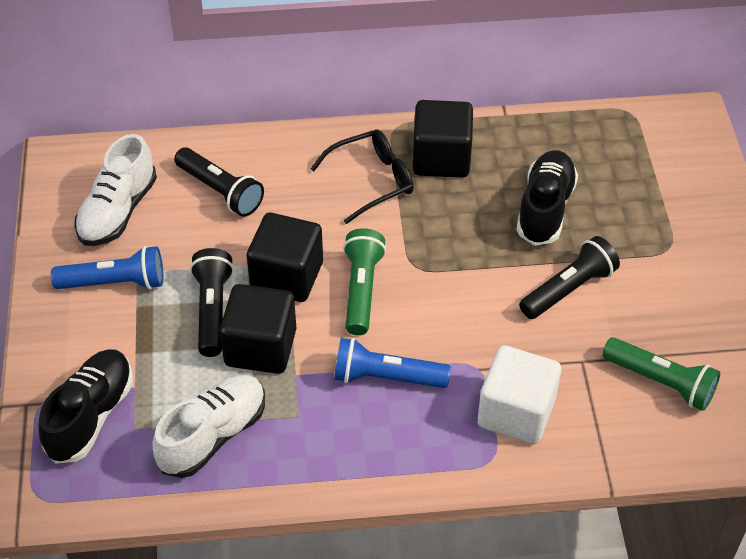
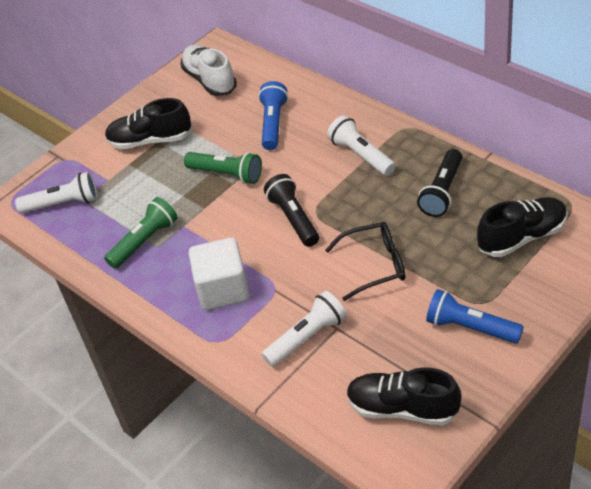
black cube: 3 -> 0
black flashlight: 3 -> 2
black shoe: 2 -> 3
white flashlight: 0 -> 3
white shoe: 2 -> 1

